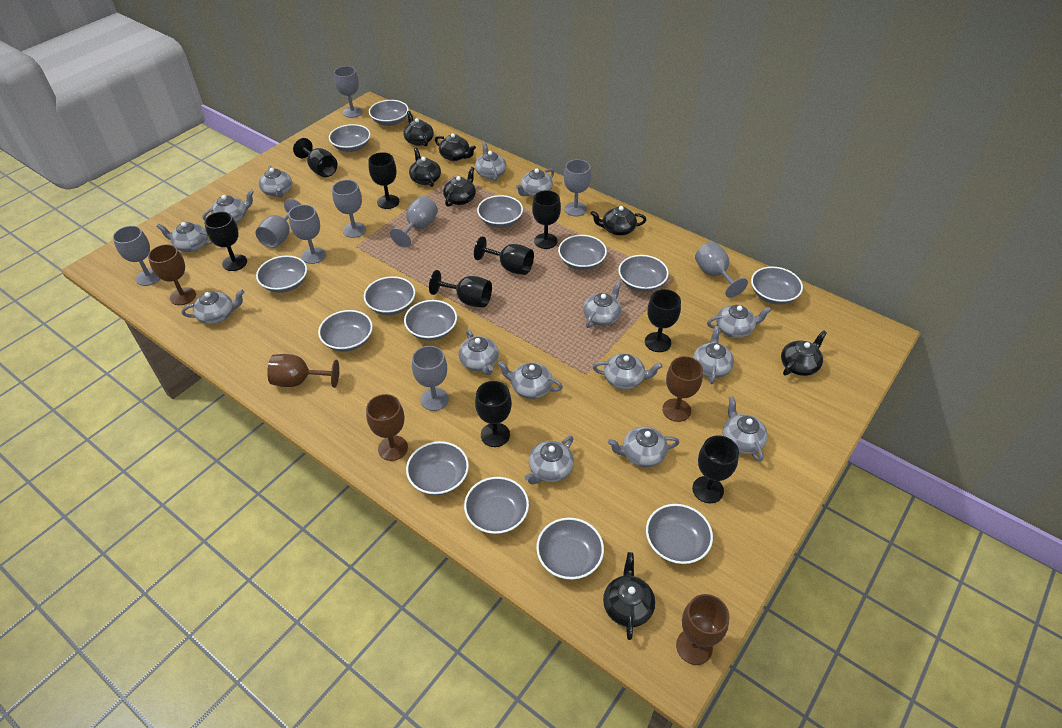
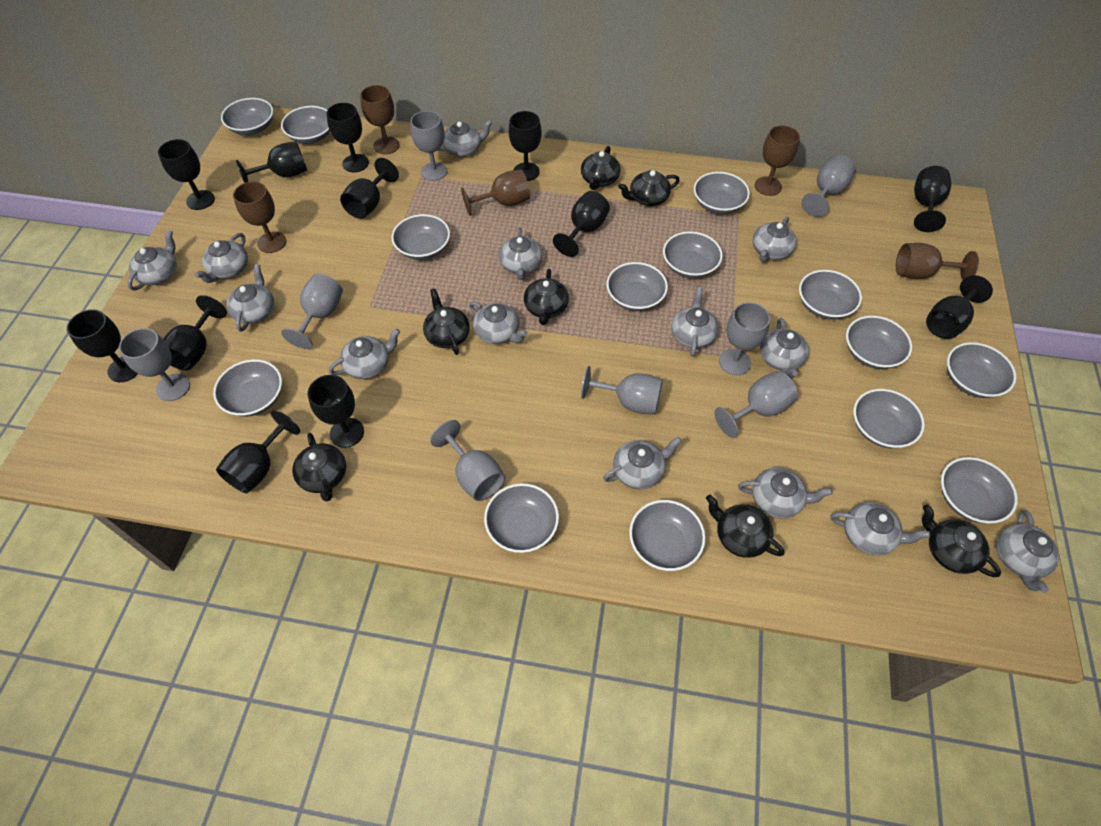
black goblet: 9 -> 12
grey goblet: 9 -> 8
grey teapot: 15 -> 14

